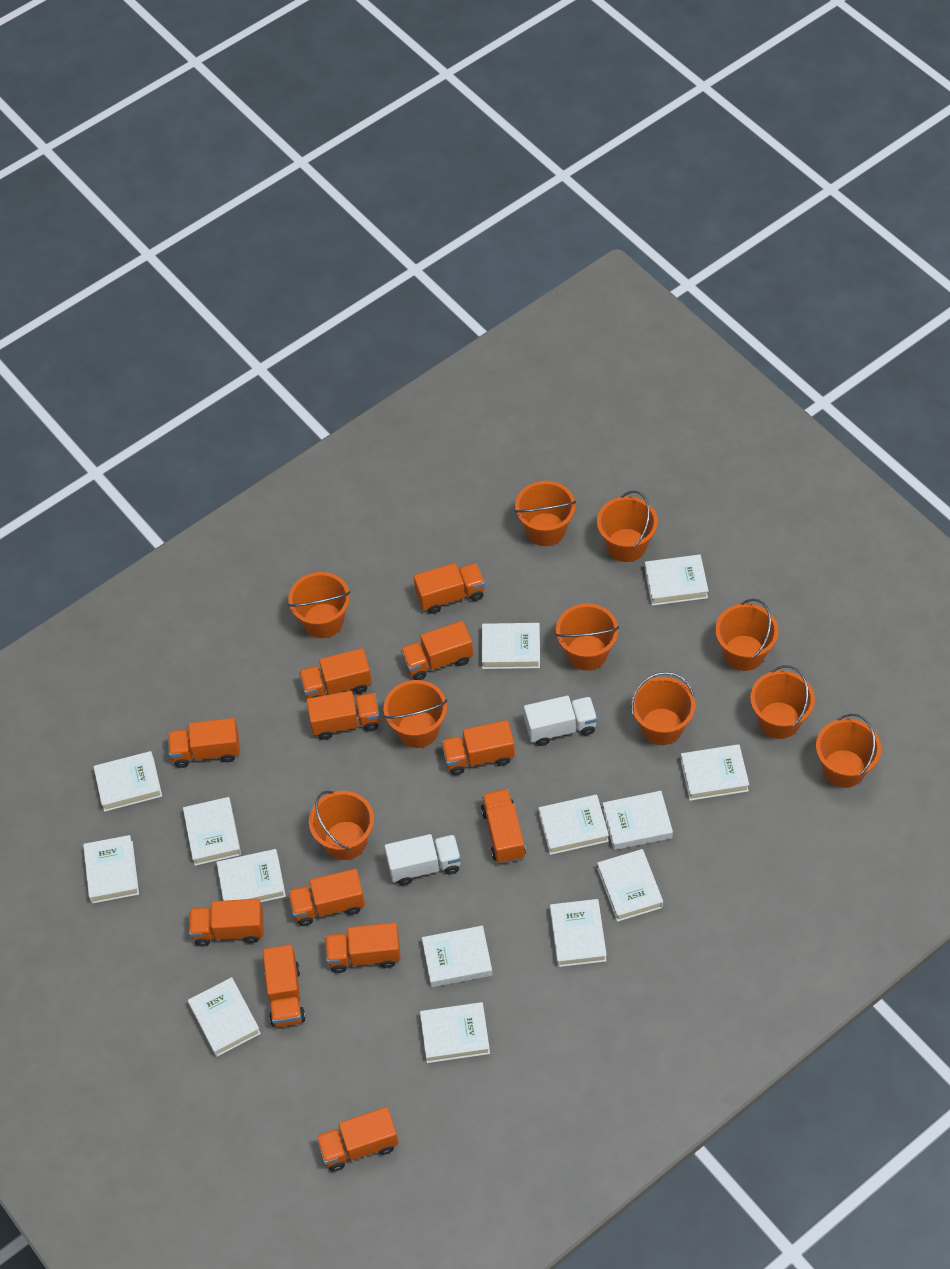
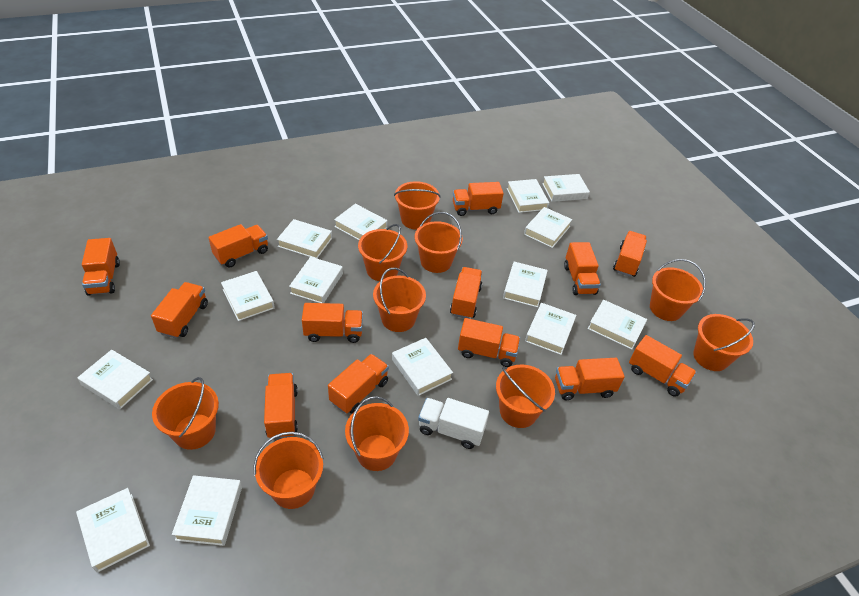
orange truck: 12 -> 13
white truck: 2 -> 1

